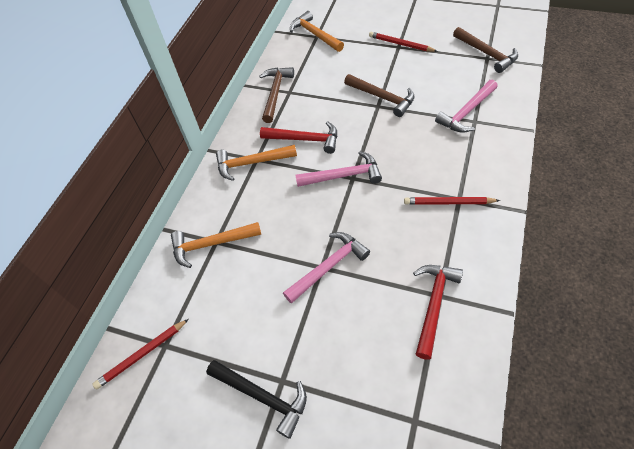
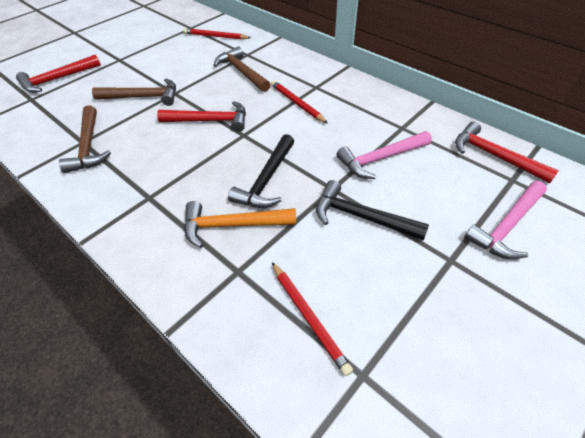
black hammer: 1 -> 2
orange hammer: 3 -> 1
pink hammer: 3 -> 2
red hammer: 2 -> 3

